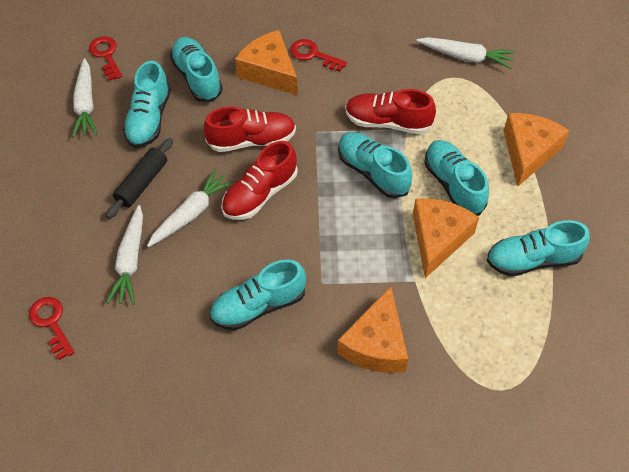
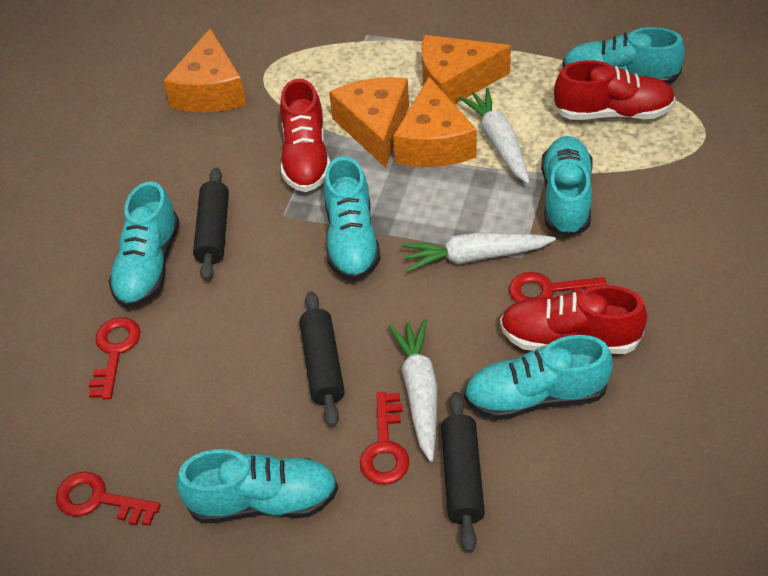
black rolling pin: 1 -> 3
red key: 3 -> 4
white carrot: 4 -> 3

